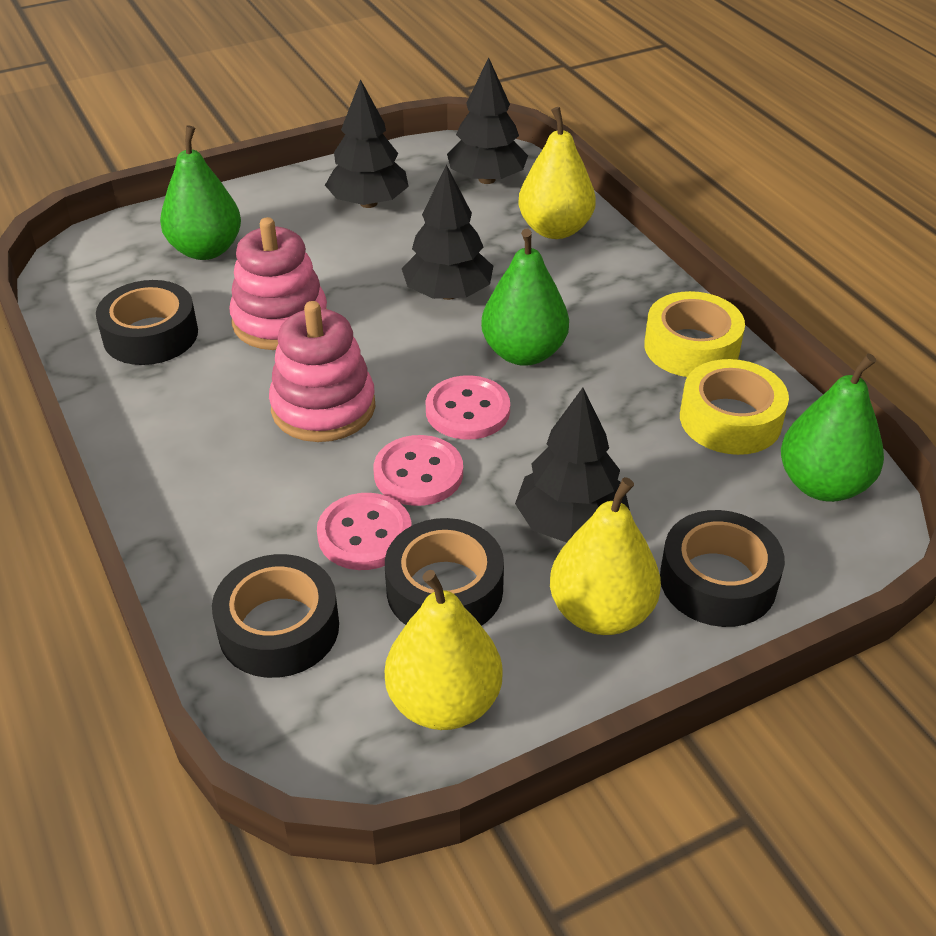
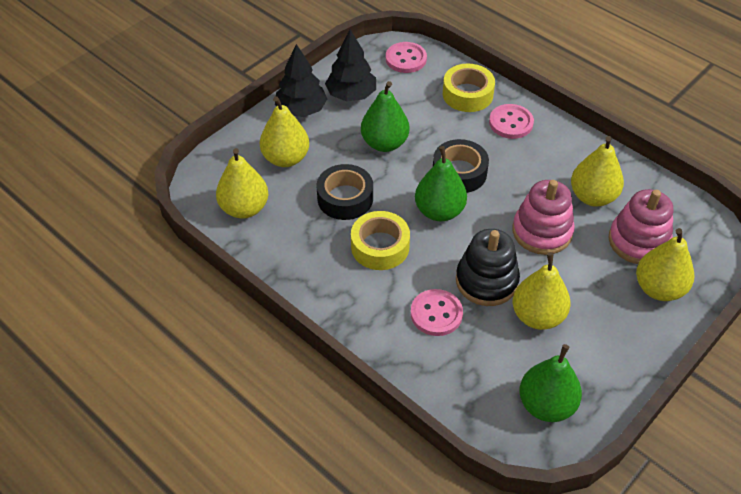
black stacking toy: 0 -> 1
black tape: 4 -> 2
black tree: 4 -> 2
yellow pear: 3 -> 5

